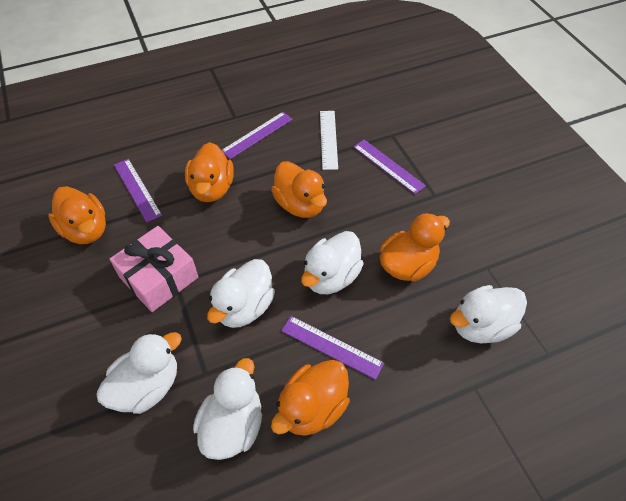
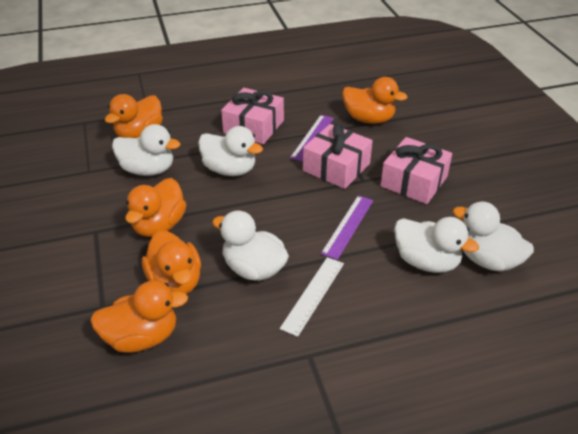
pink gift: 1 -> 3
purple ruler: 4 -> 2

